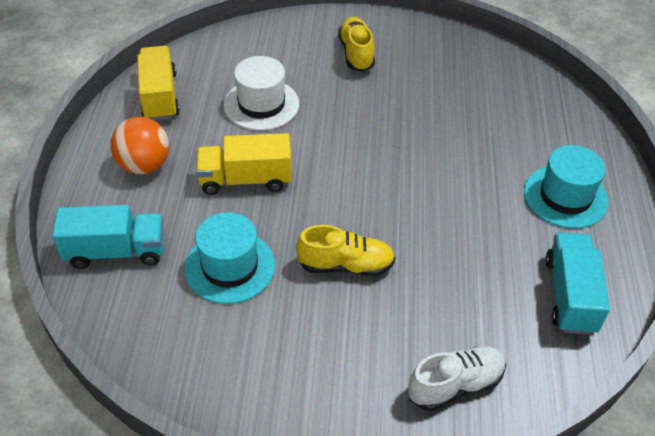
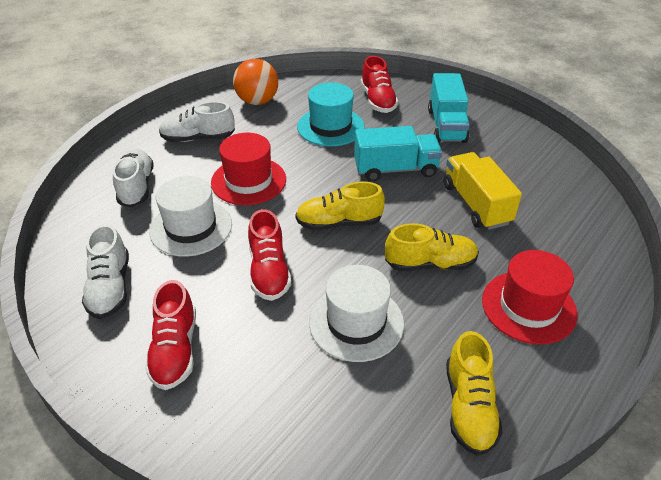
red hat: 0 -> 2
red shoe: 0 -> 3
turquoise hat: 2 -> 1
white hat: 1 -> 2
white shoe: 1 -> 3
yellow shoe: 2 -> 3
yellow truck: 2 -> 1

